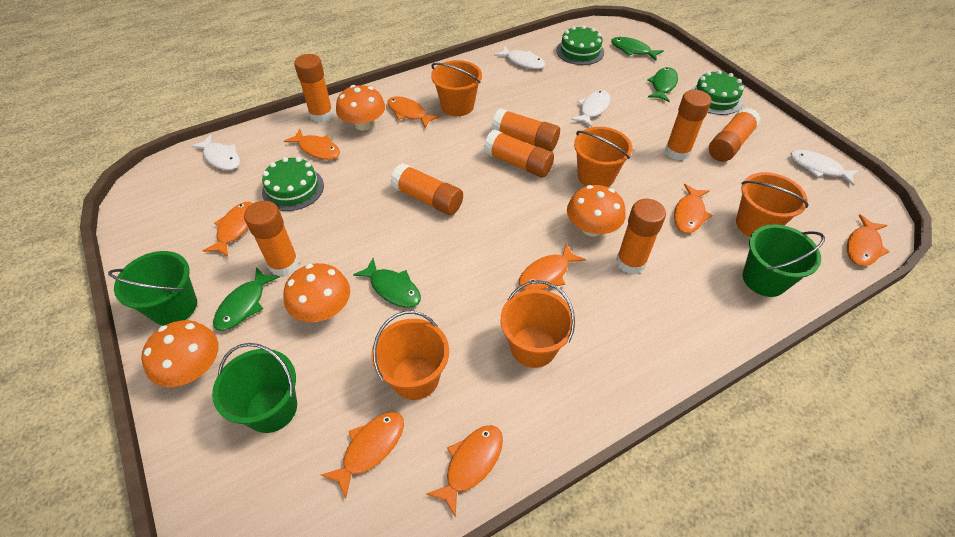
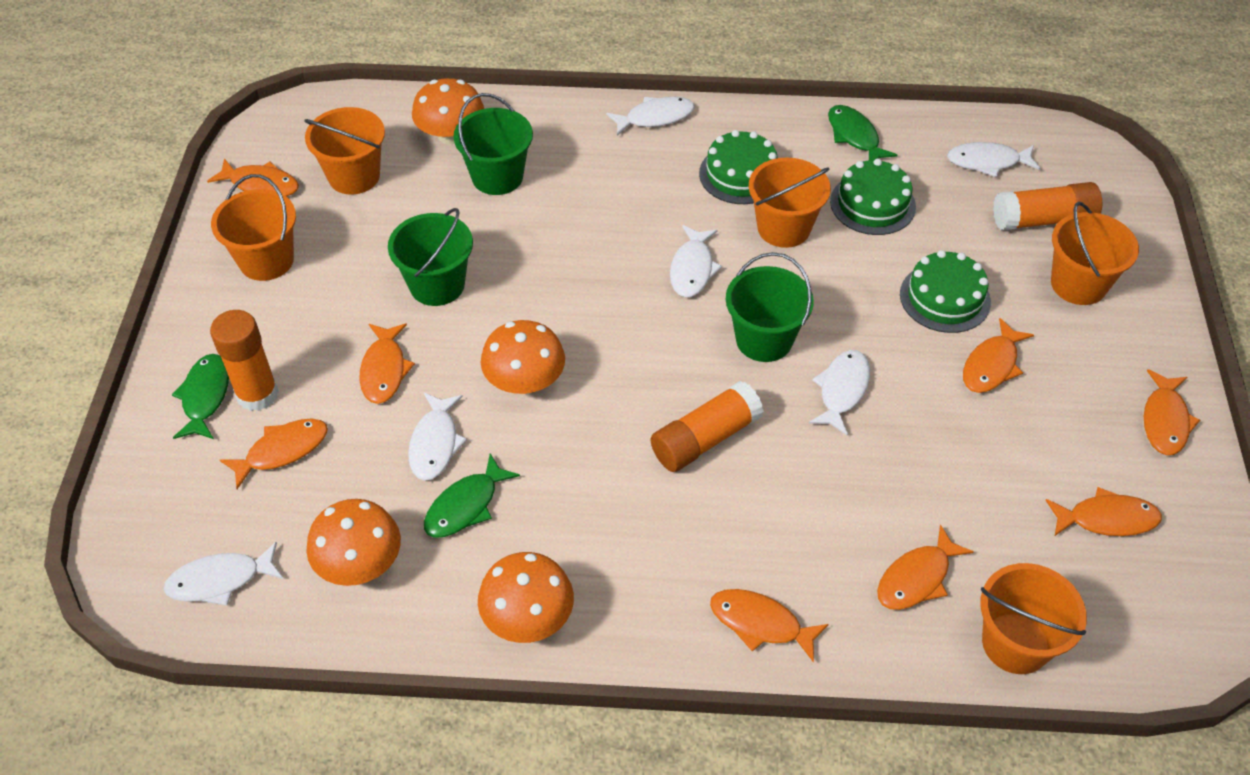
green fish: 4 -> 3
orange glue stick: 8 -> 3
white fish: 4 -> 6

